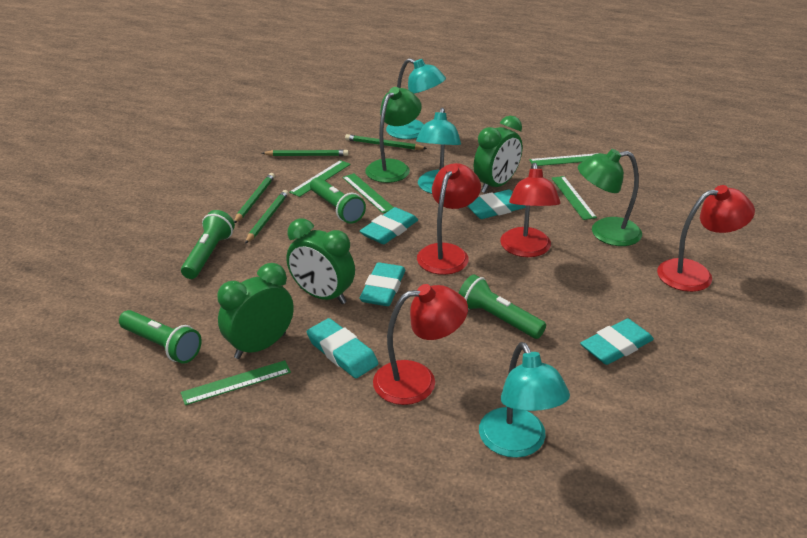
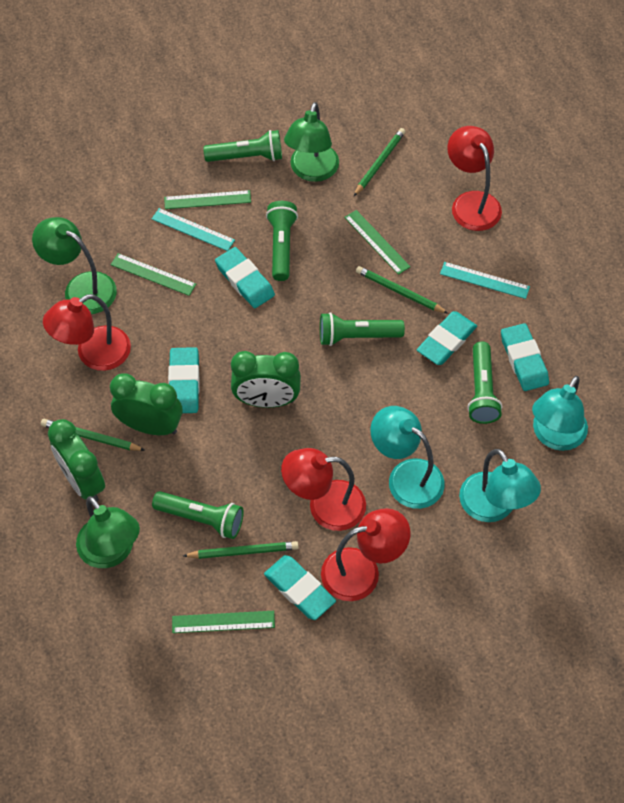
green flashlight: 4 -> 5
green lamp: 2 -> 3
green ruler: 5 -> 4
turquoise ruler: 0 -> 2

